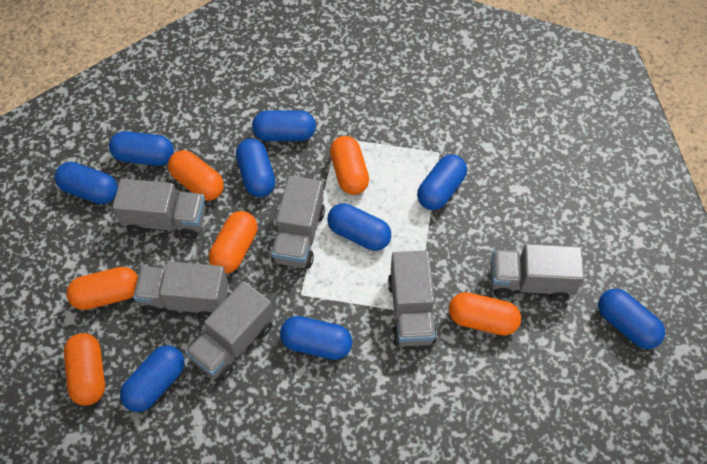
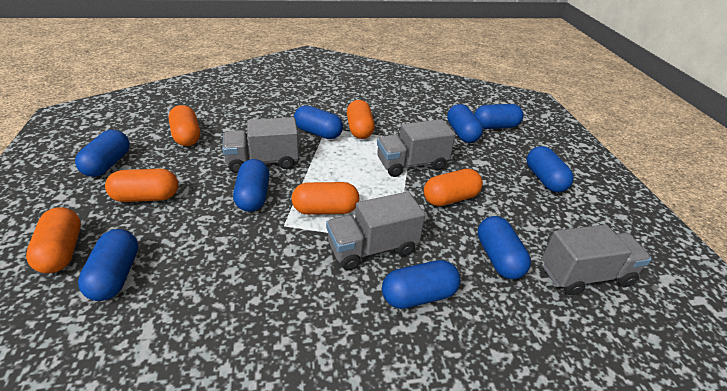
grey truck: 6 -> 4

